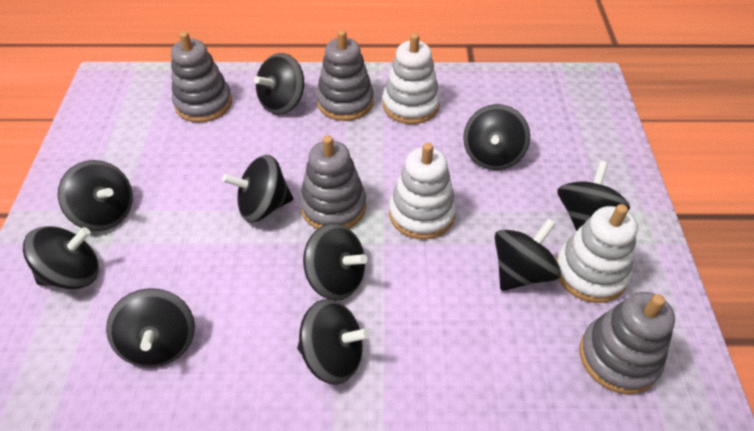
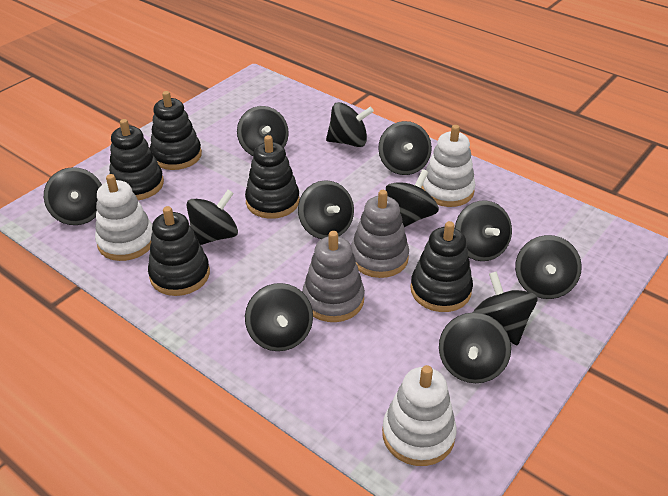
black spinning top: 10 -> 12
black stacking toy: 0 -> 5
grey stacking toy: 4 -> 2

